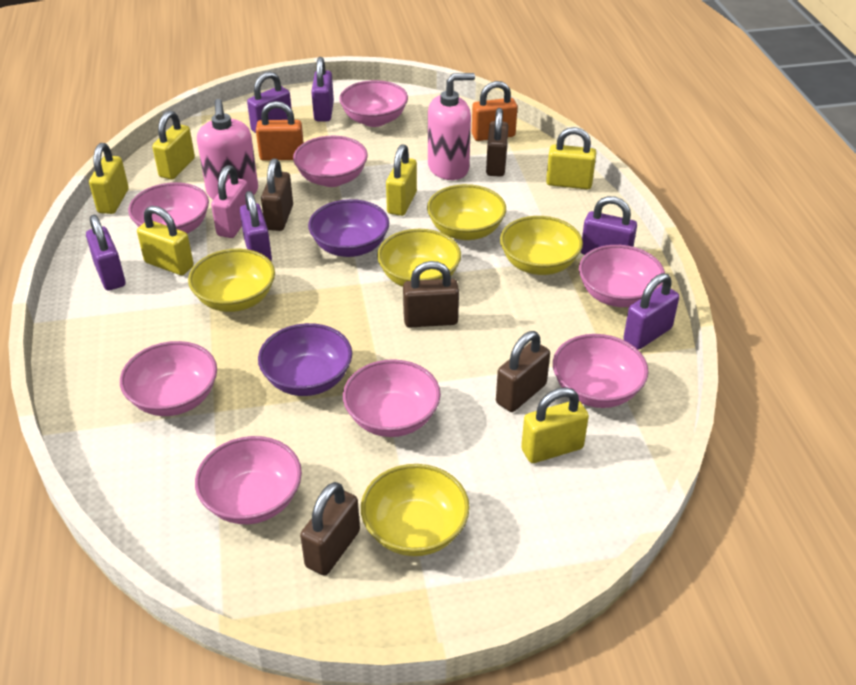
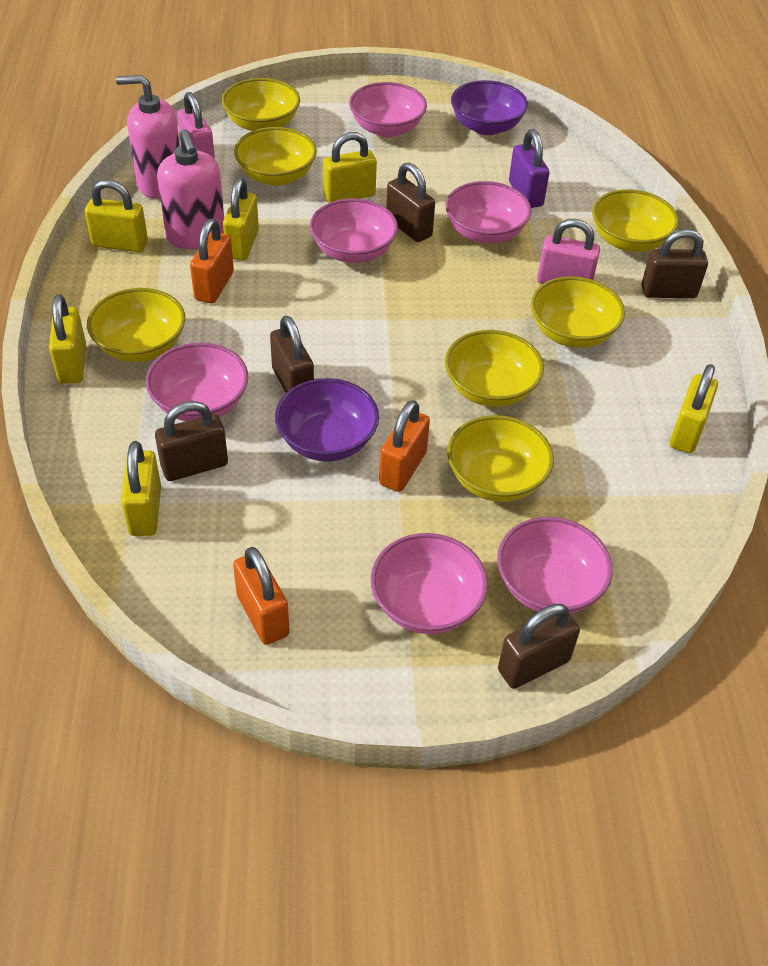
orange padlock: 2 -> 3
pink bowl: 8 -> 6
pink padlock: 1 -> 2
purple padlock: 6 -> 1
yellow bowl: 5 -> 7

